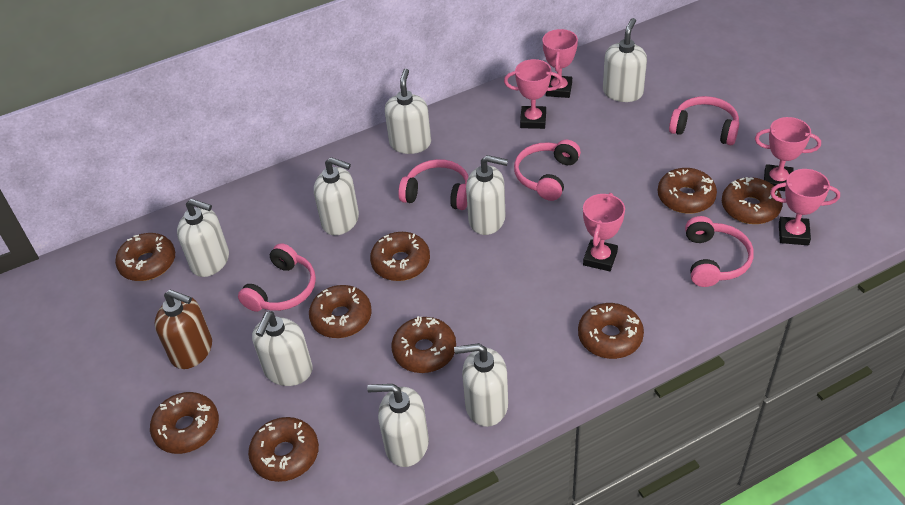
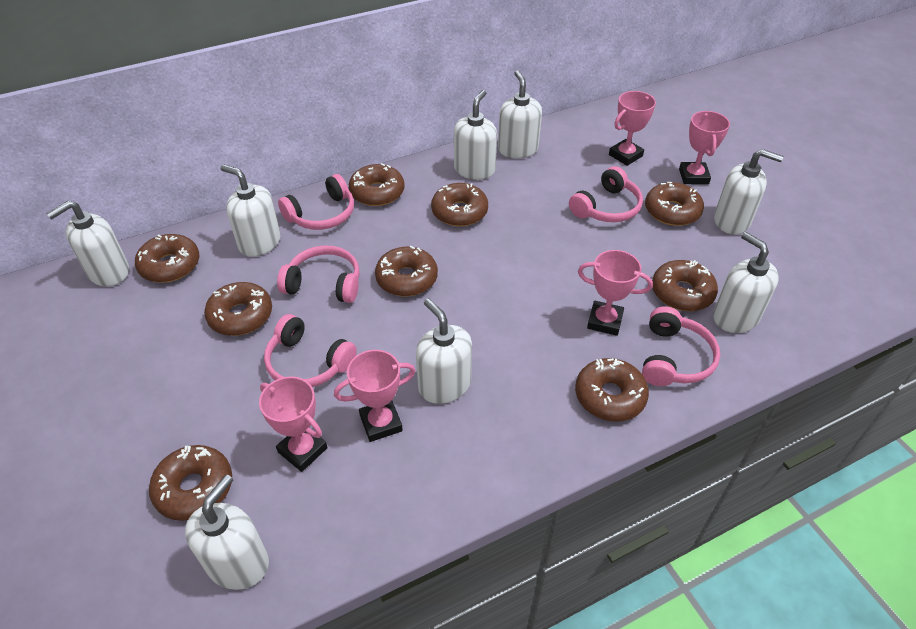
brown soap dispenser: 1 -> 0

